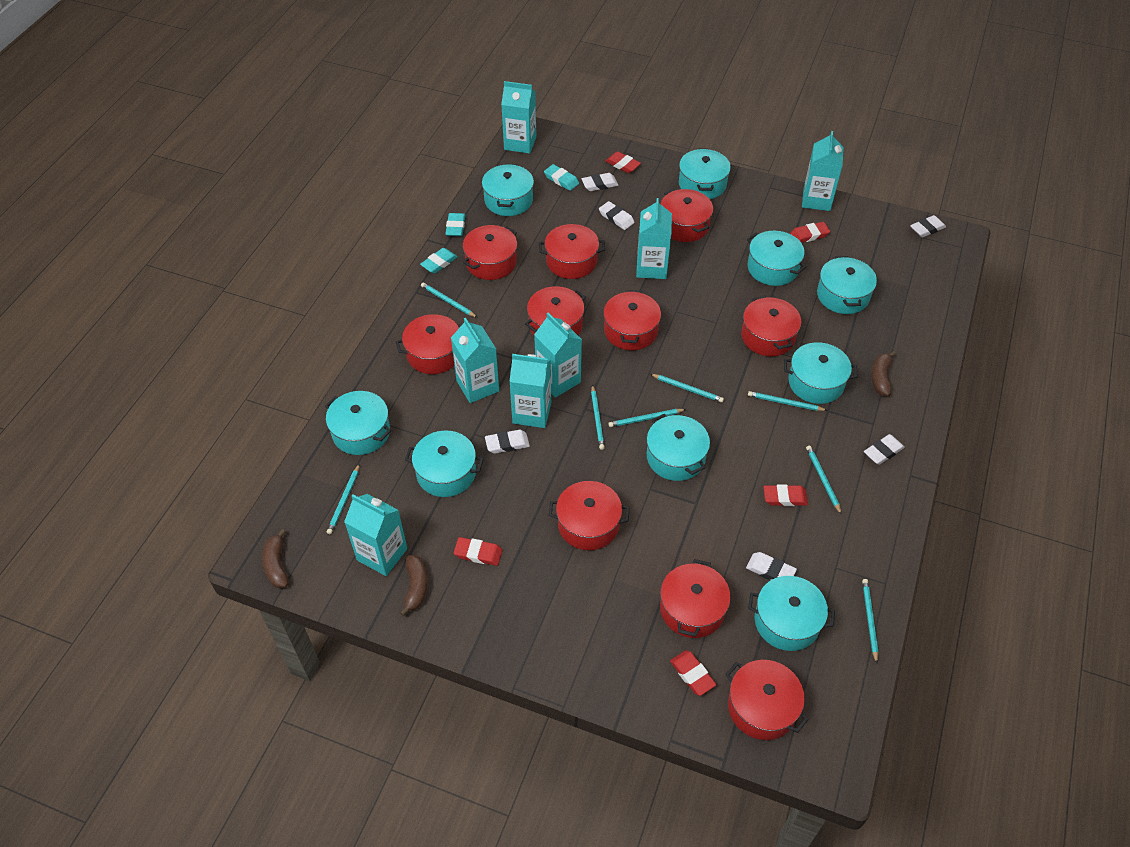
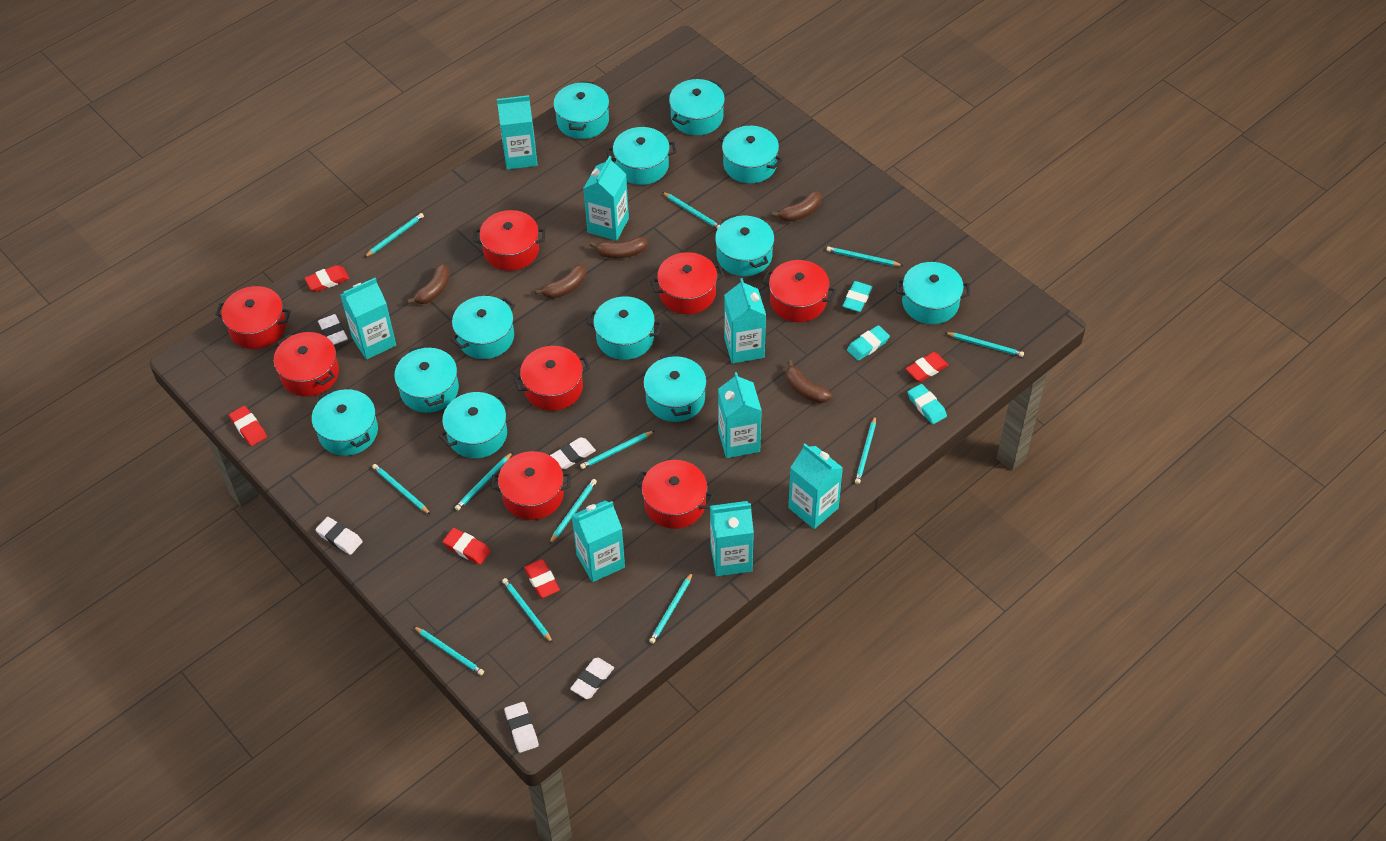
brown banana: 3 -> 5
red pot: 10 -> 8
turquoise carton: 7 -> 8
turquoise pencil: 8 -> 12
turquoise pot: 9 -> 12
white eraser: 6 -> 5

